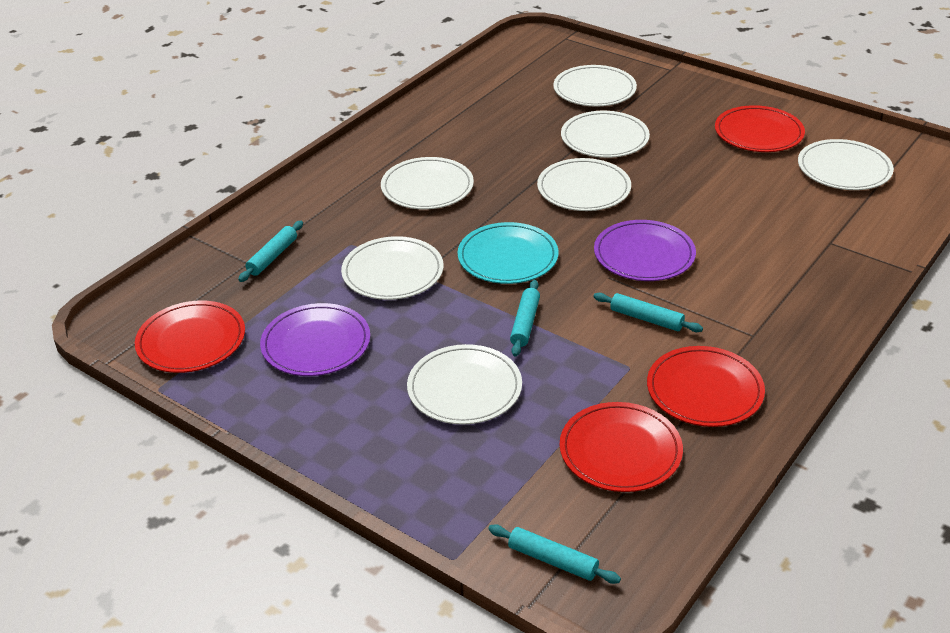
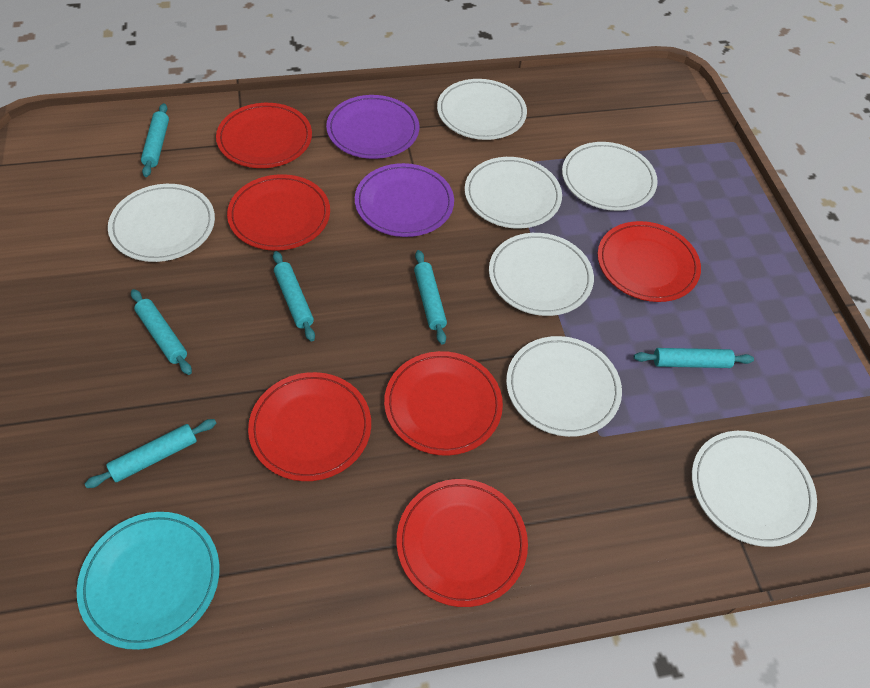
red plate: 4 -> 6
turquoise rolling pin: 4 -> 6

